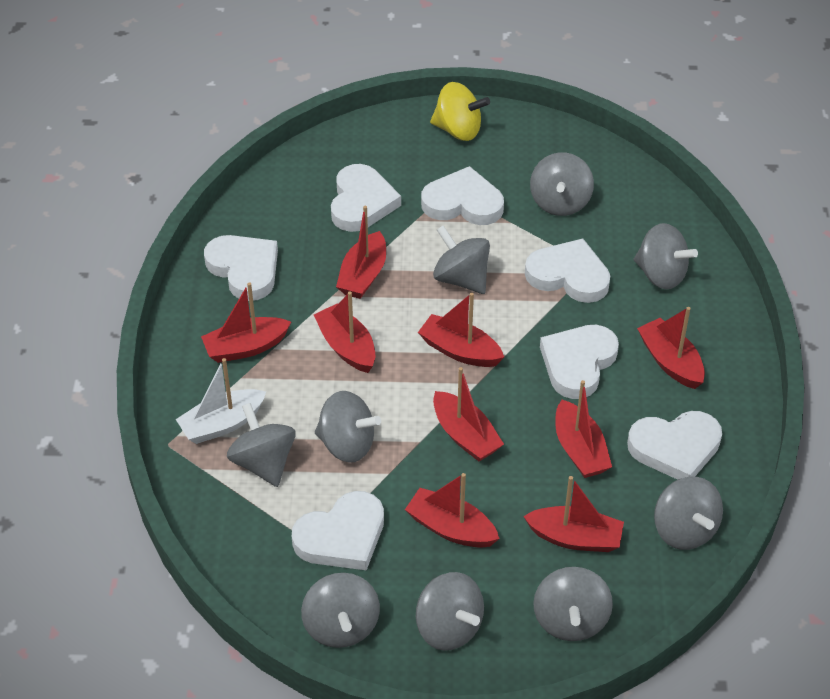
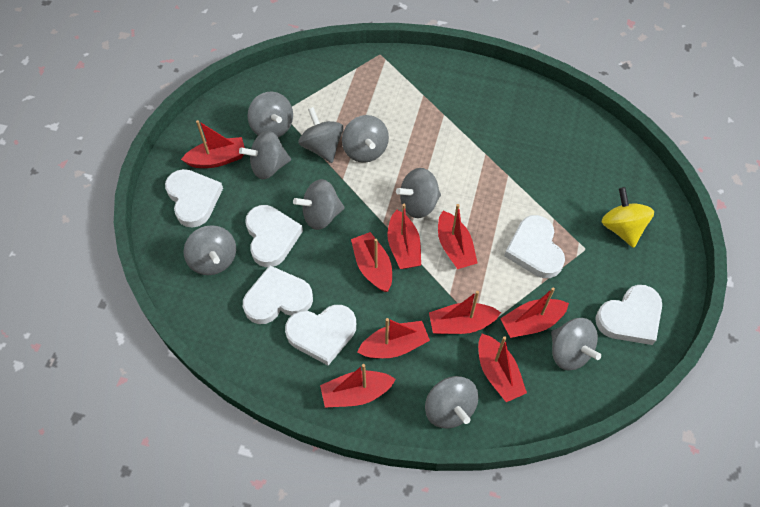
white boat: 1 -> 0
white heart: 7 -> 6

